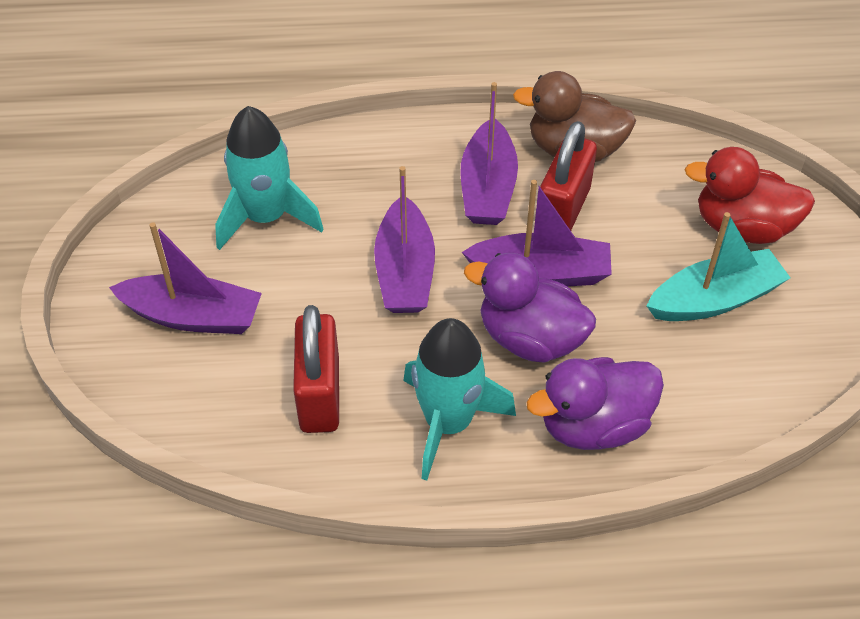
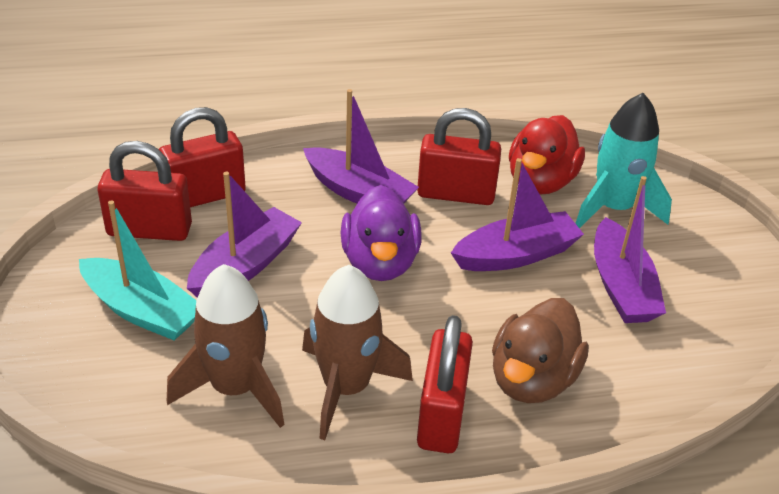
brown rocket: 0 -> 2
purple duck: 2 -> 1
red padlock: 2 -> 4
turquoise rocket: 2 -> 1

